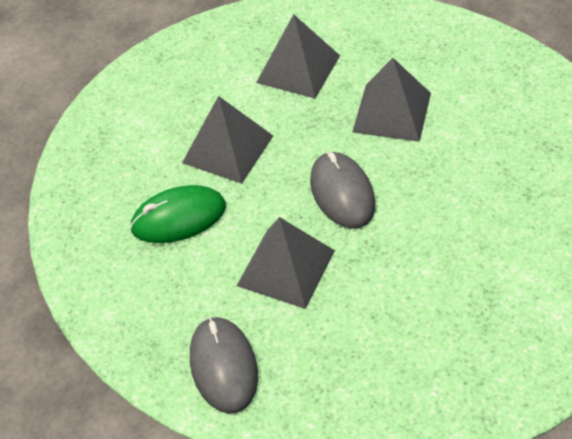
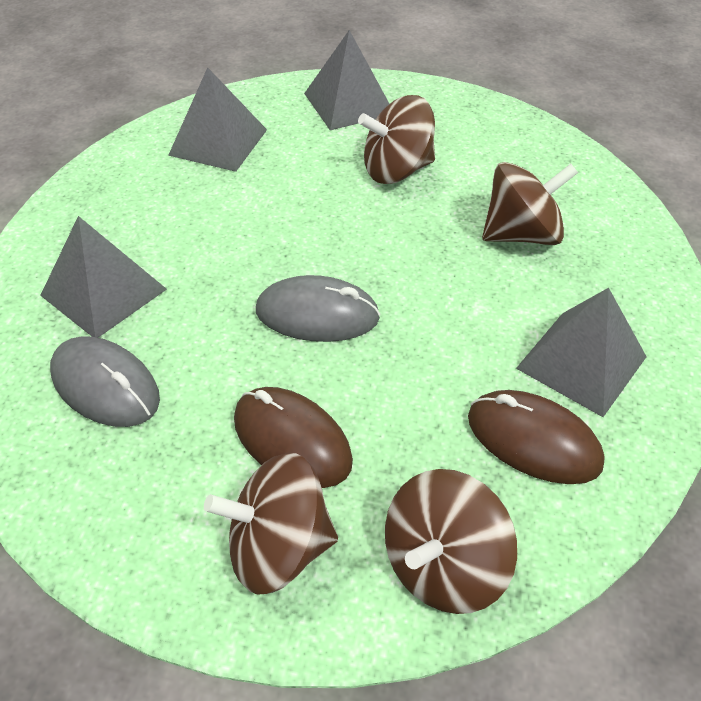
brown mouse: 0 -> 2
brown spinning top: 0 -> 4
green mouse: 1 -> 0

